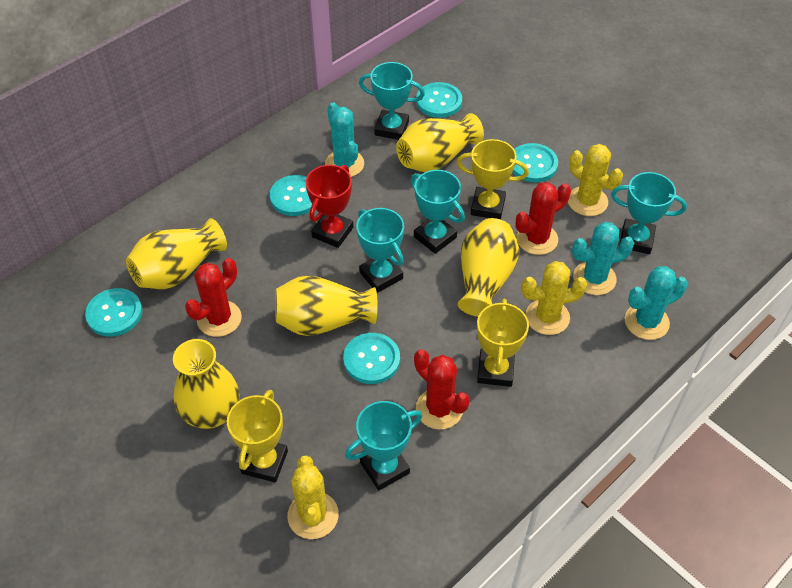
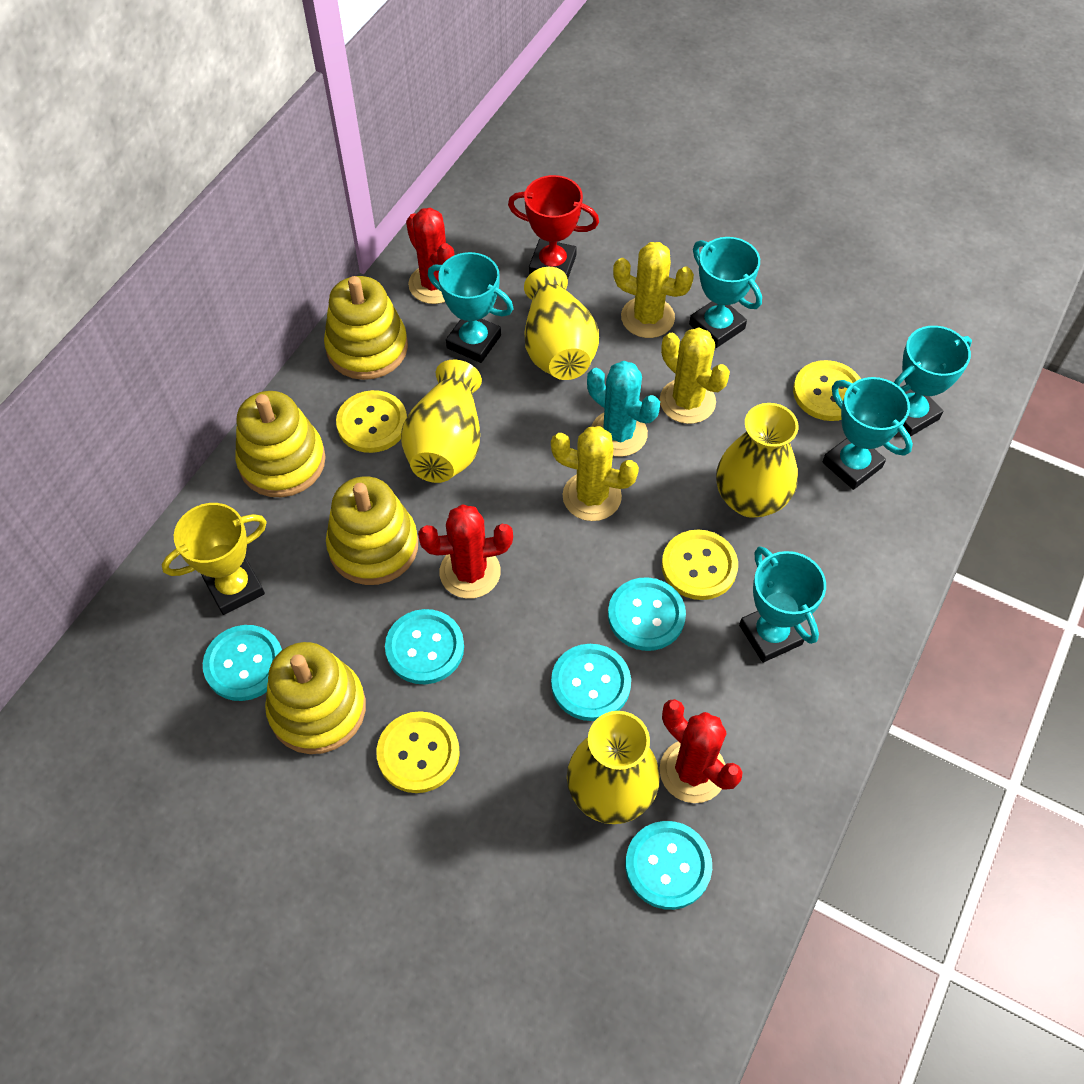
turquoise cactus: 3 -> 1
yellow button: 0 -> 4
yellow stacking toy: 0 -> 4
yellow trophy: 3 -> 1
yellow vase: 5 -> 4

